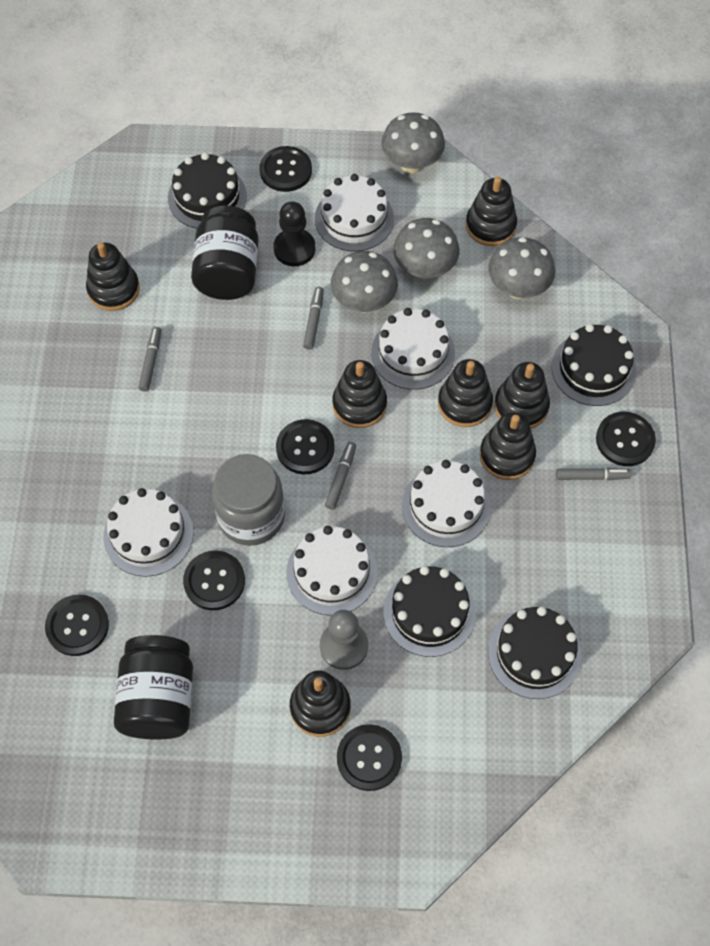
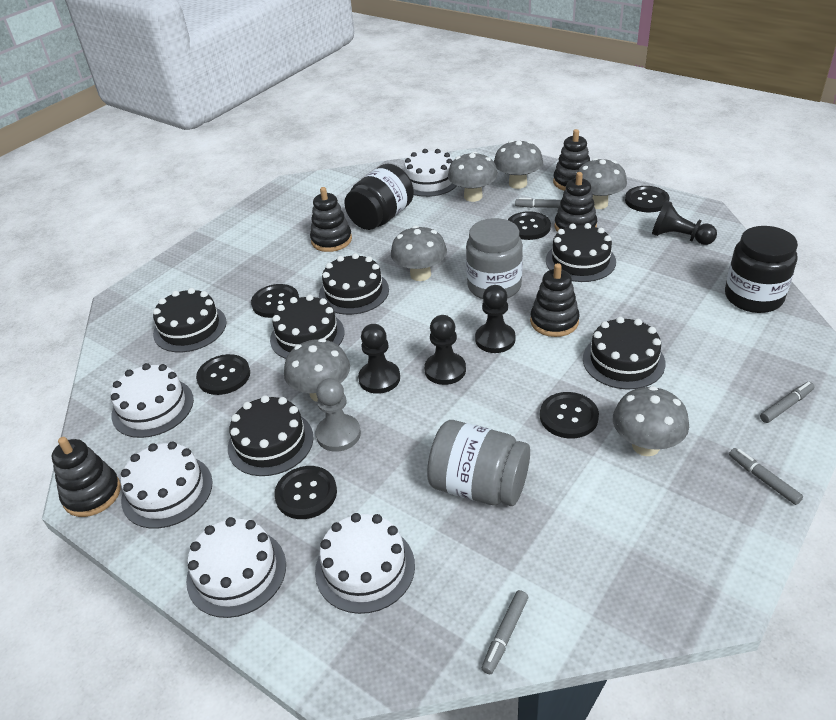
black cake: 4 -> 6
black pawn: 1 -> 4
black stacking toy: 7 -> 5
grey jar: 1 -> 2
grey mushroom: 4 -> 6

